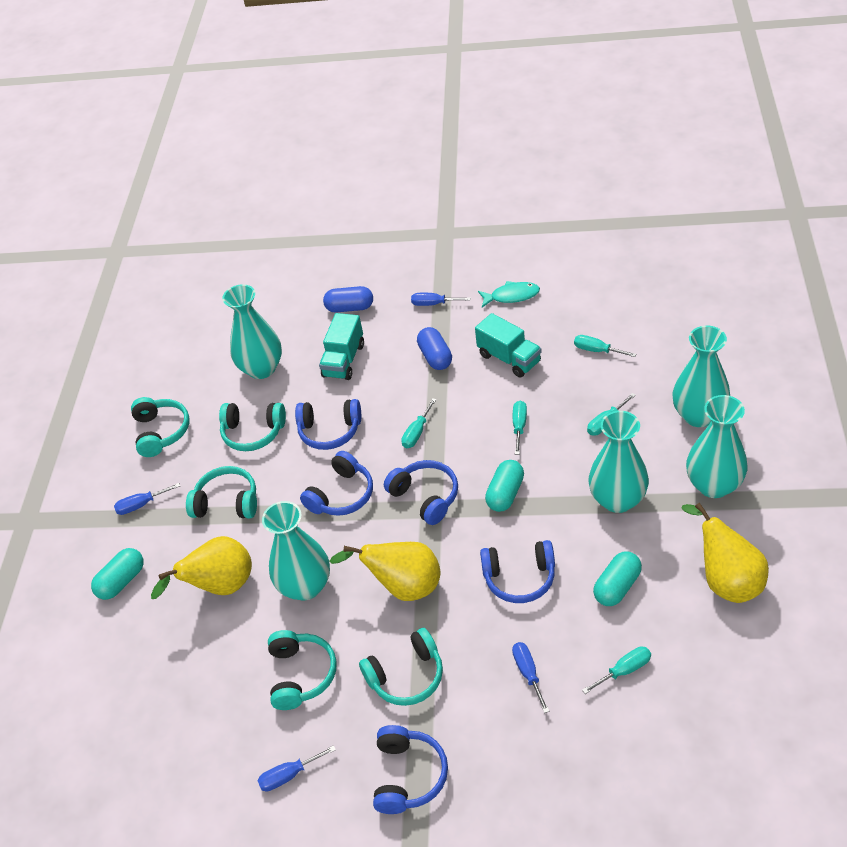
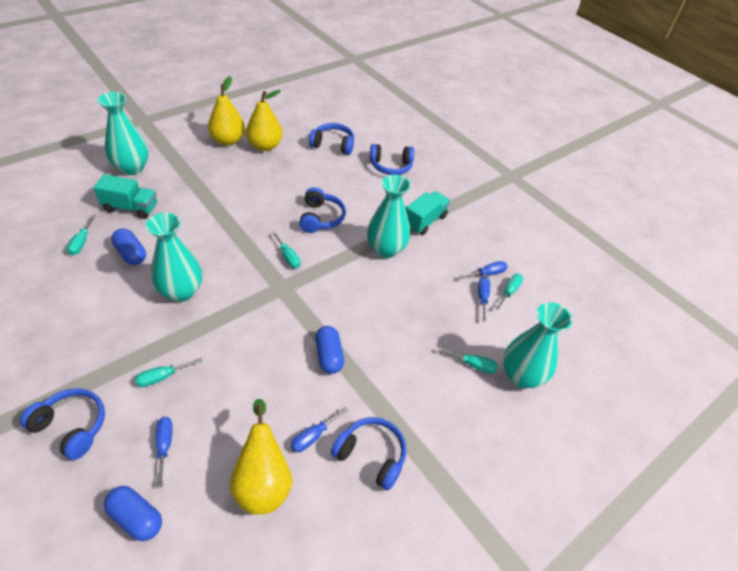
blue capsule: 2 -> 3
turquoise capsule: 3 -> 0
turquoise fish: 1 -> 0
turquoise headphones: 5 -> 0
turquoise vase: 5 -> 4

